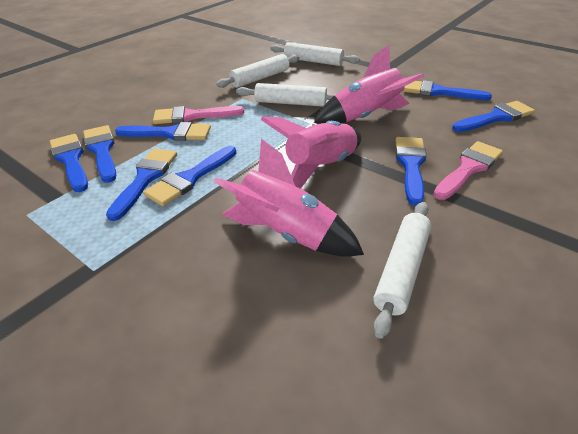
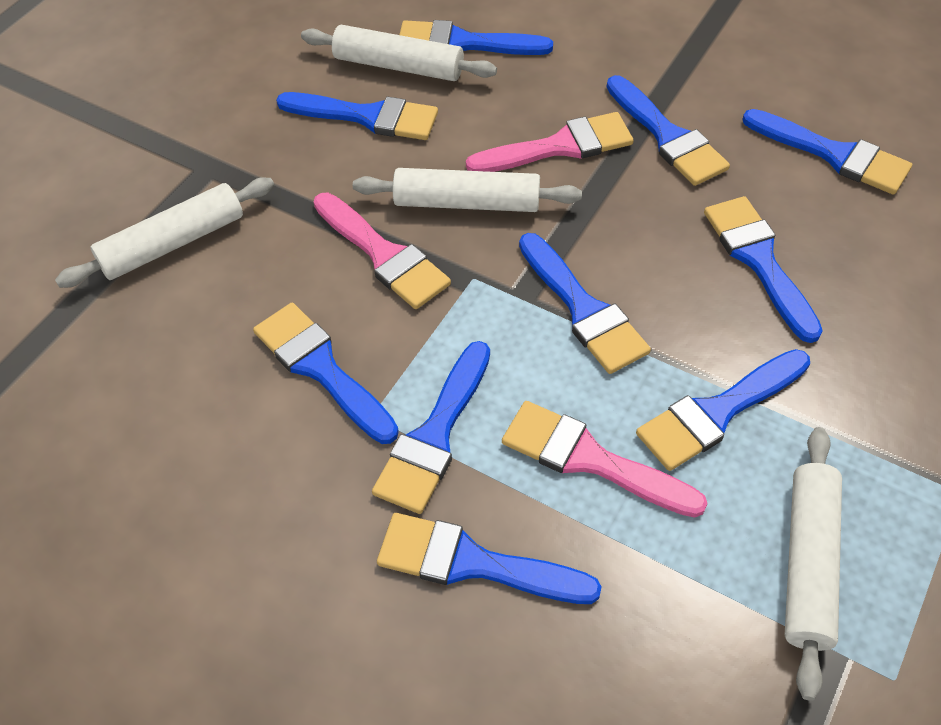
blue brush: 8 -> 10
pink brush: 2 -> 3
pink rocket: 3 -> 0

